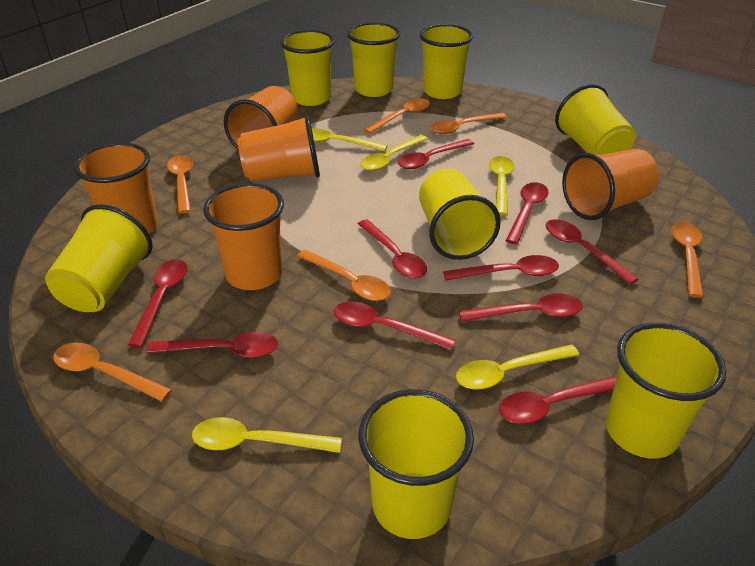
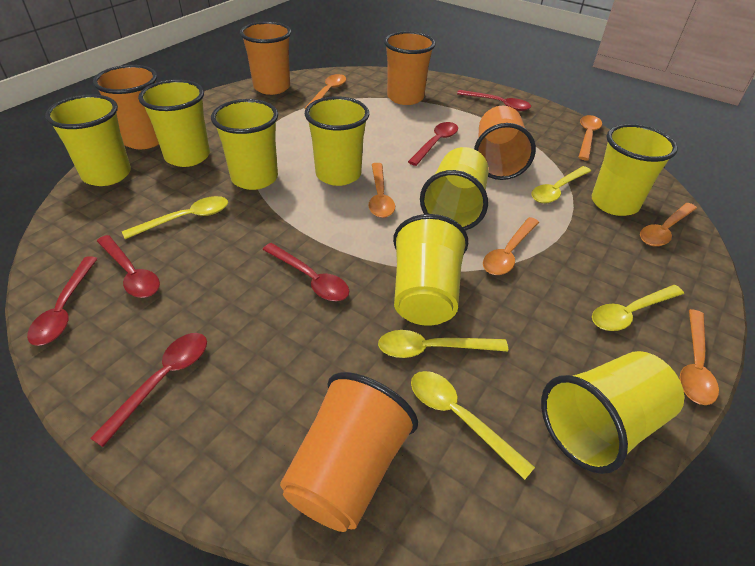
red spoon: 10 -> 6

